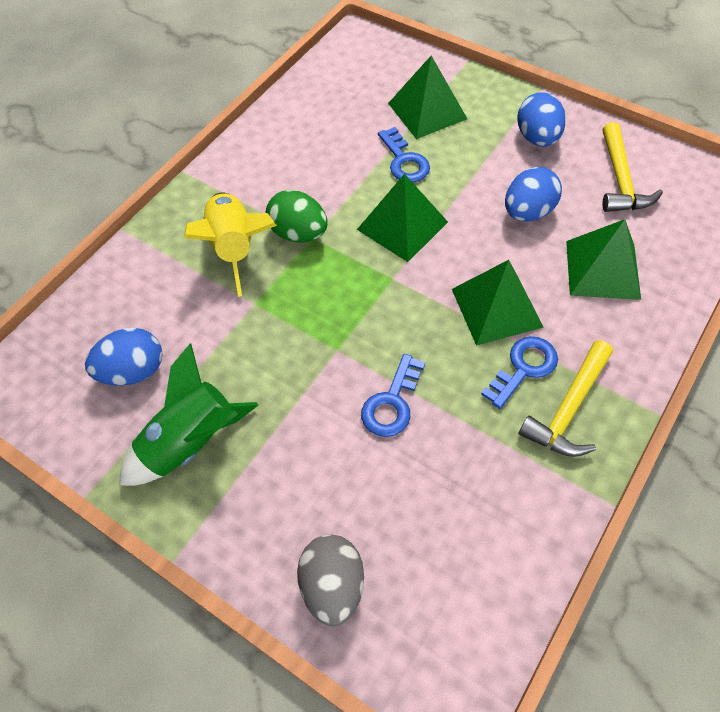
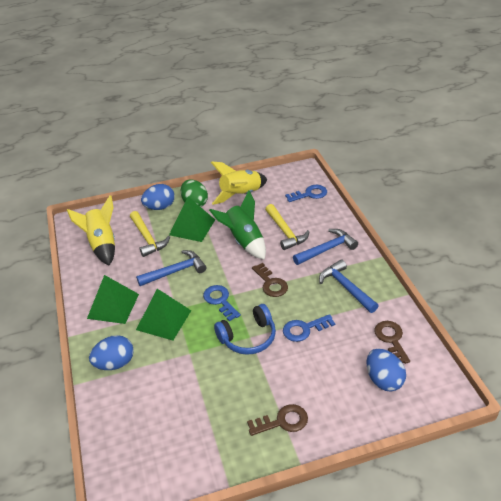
blue hammer: 0 -> 3
blue headphones: 0 -> 1
brown key: 0 -> 3
green pyramid: 4 -> 3
grey egg: 1 -> 0
yellow rocket: 1 -> 2

